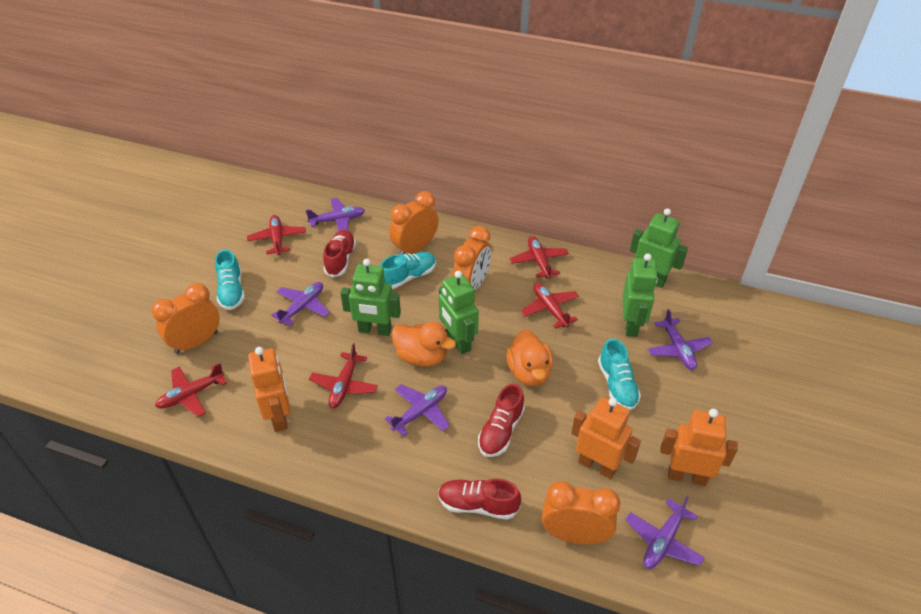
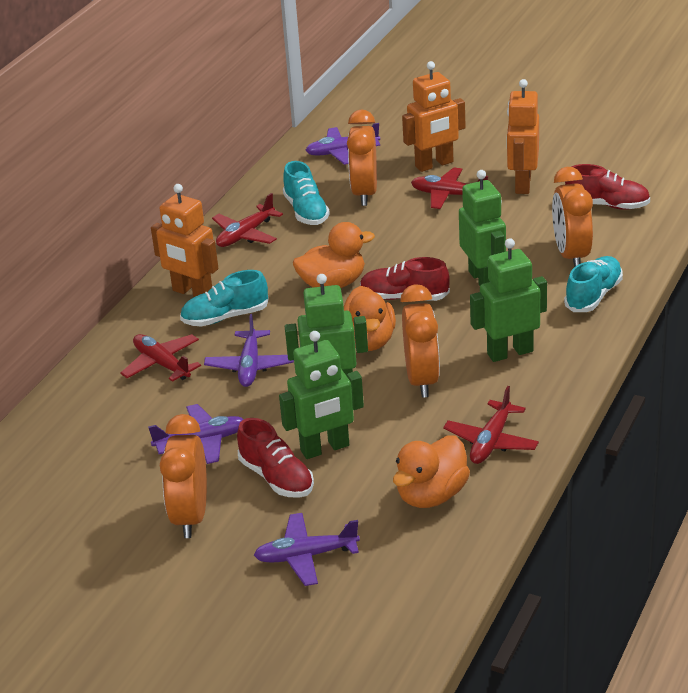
orange duck: 2 -> 3
purple plane: 5 -> 4
red plane: 5 -> 4

